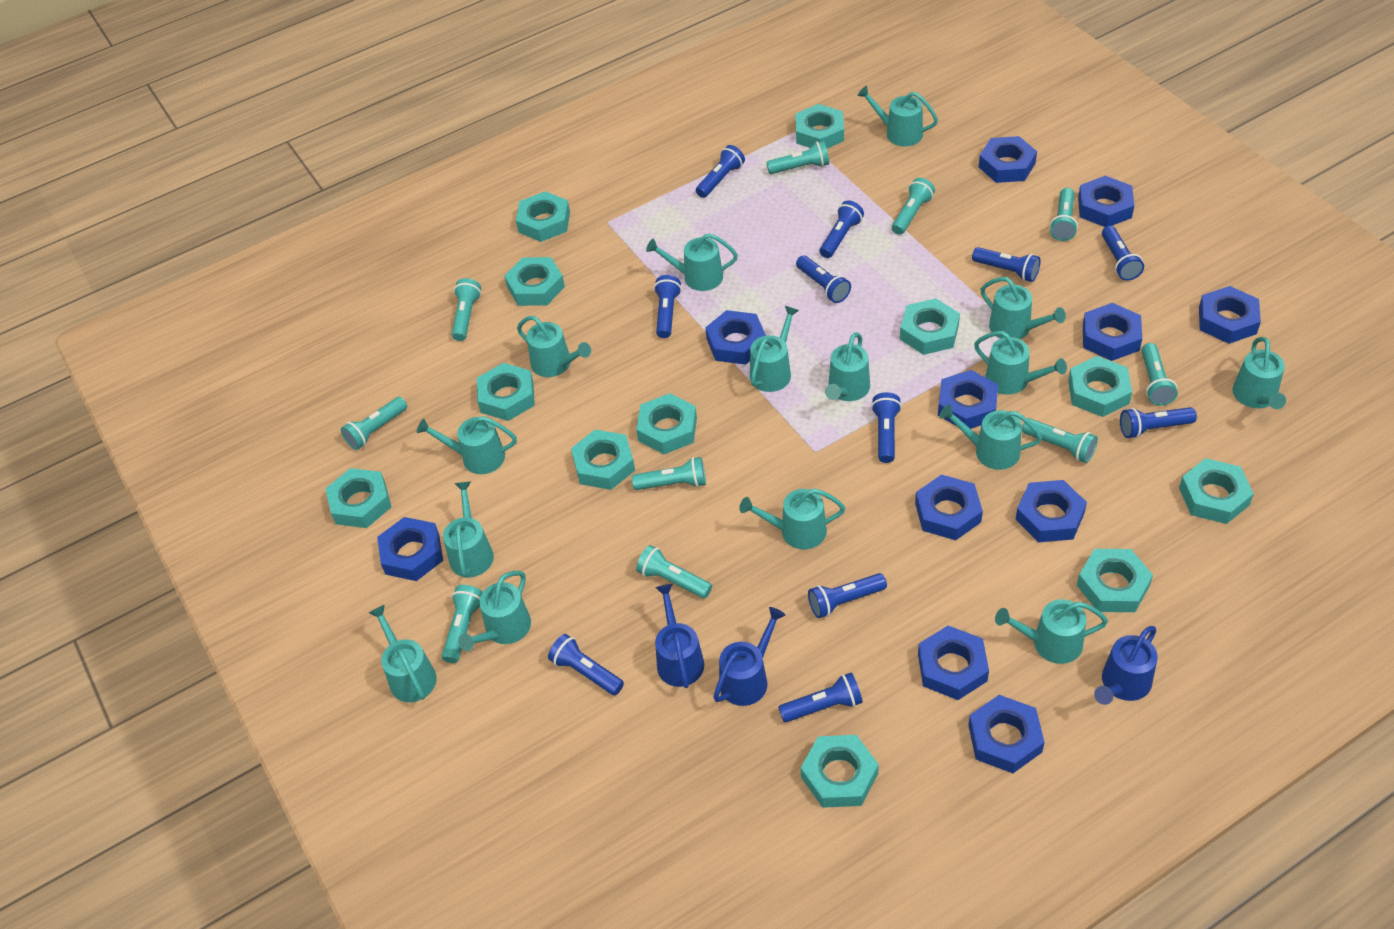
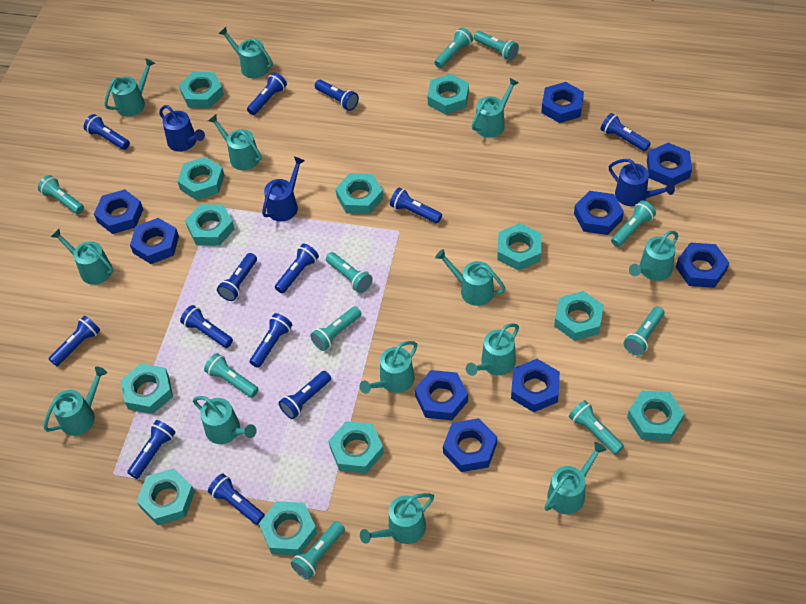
blue flashlight: 11 -> 13
blue nut: 11 -> 9
turquoise watering can: 15 -> 13

